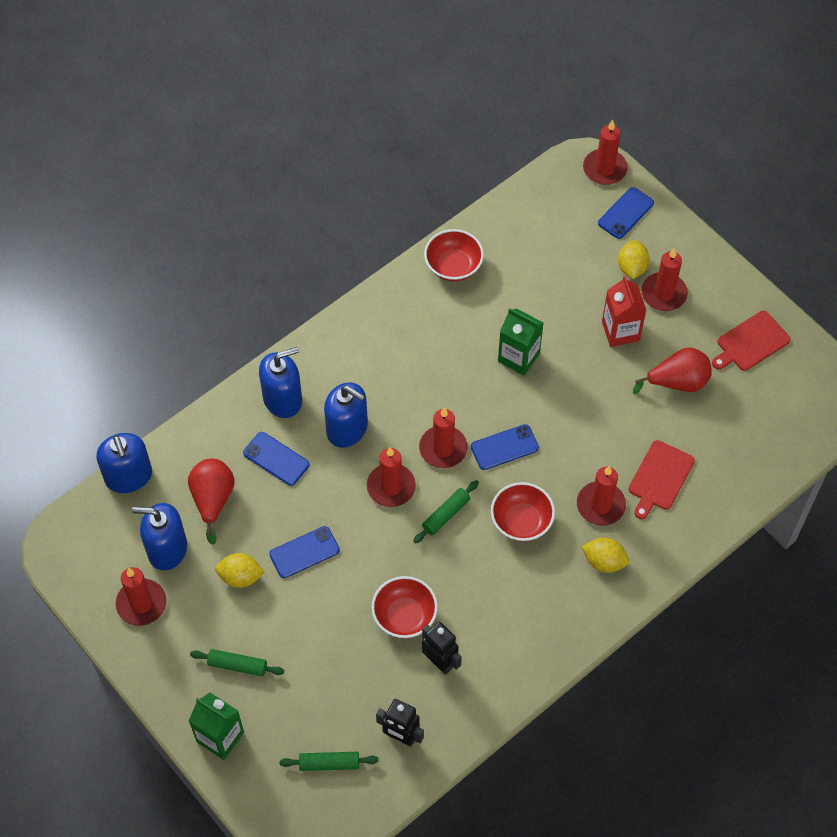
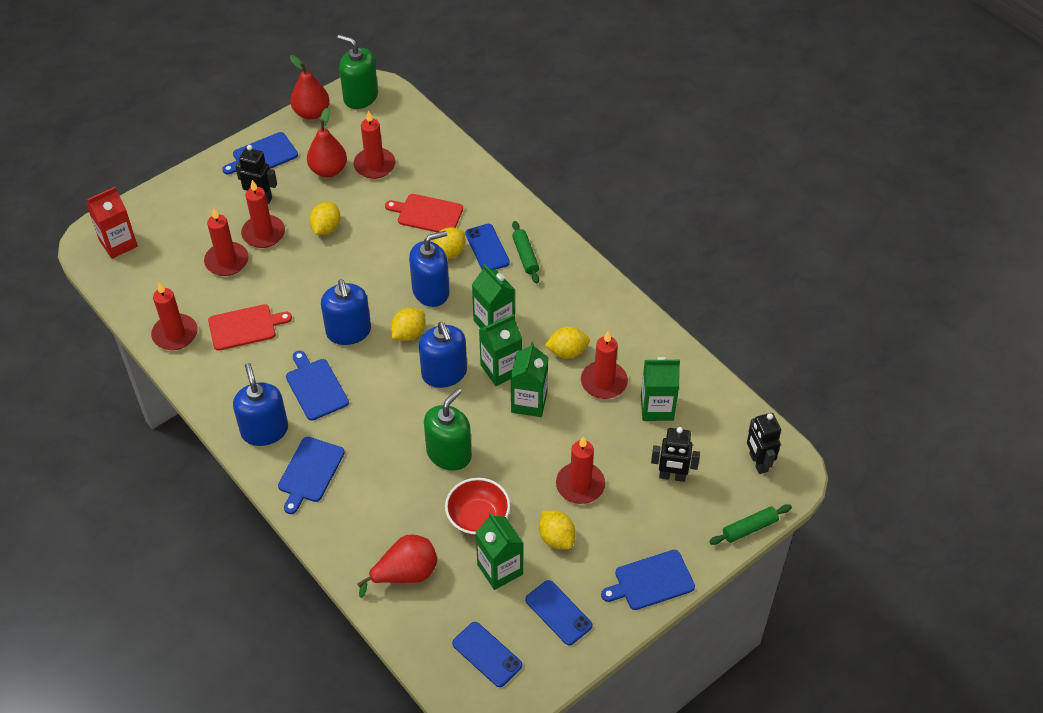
black robot: 2 -> 3
blue cutting board: 0 -> 4
blue phone: 4 -> 3
green carton: 2 -> 5
green rolling pin: 3 -> 2
green soap dispenser: 0 -> 2
red bowl: 3 -> 1
red pear: 2 -> 3
yellow lemon: 3 -> 5

